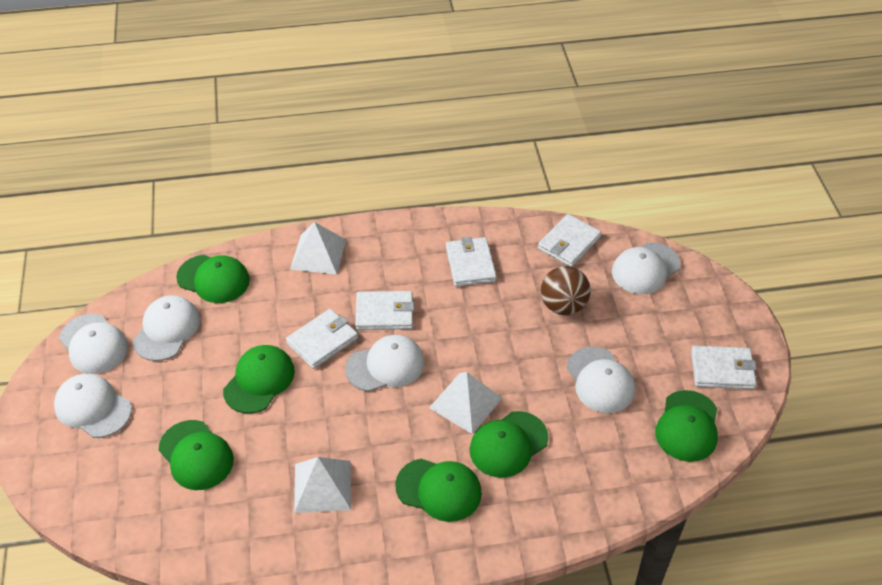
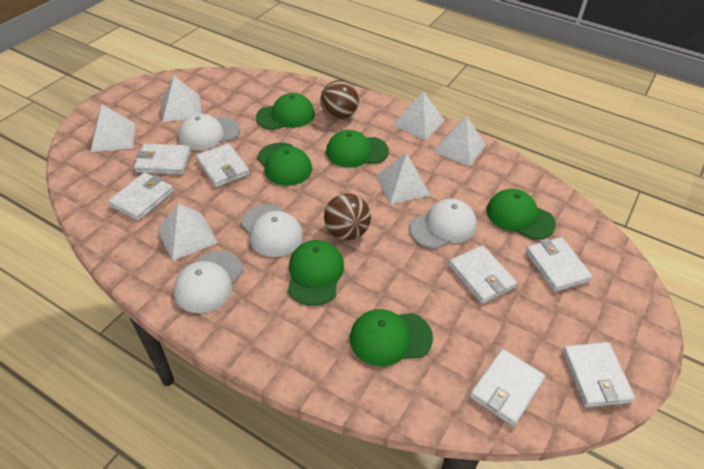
brown ball: 1 -> 2
white cap: 6 -> 4
white pyramid: 3 -> 6
white wallet: 5 -> 7

